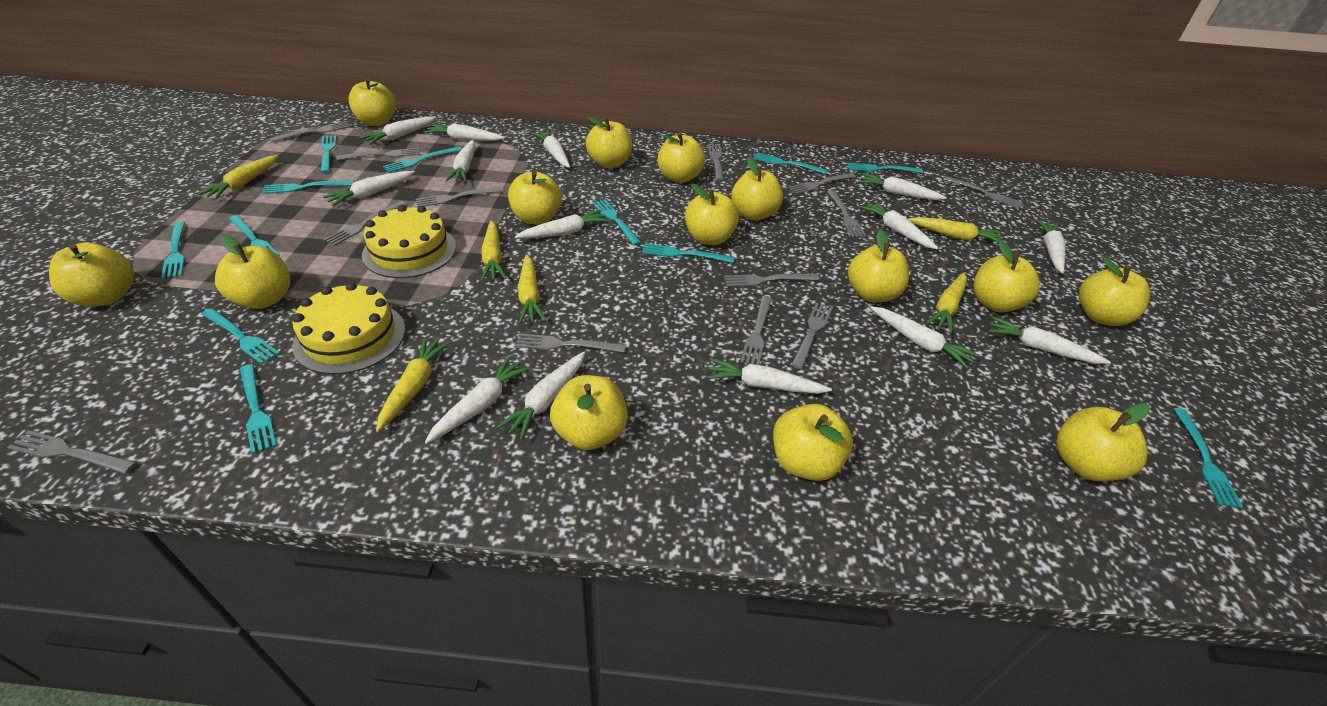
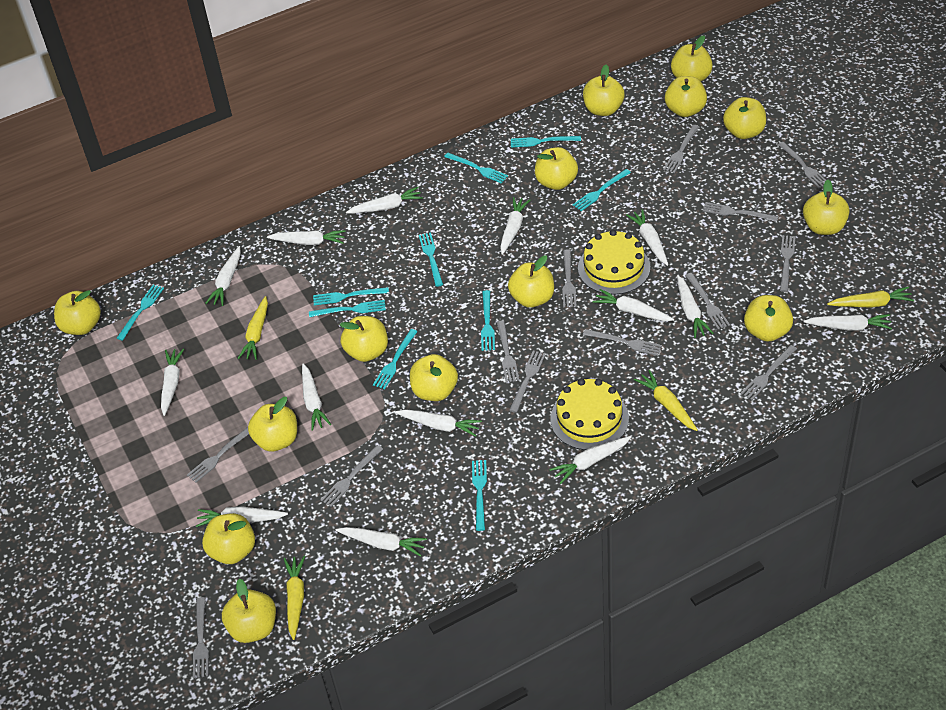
turquoise fork: 12 -> 10
yellow carrot: 6 -> 4

